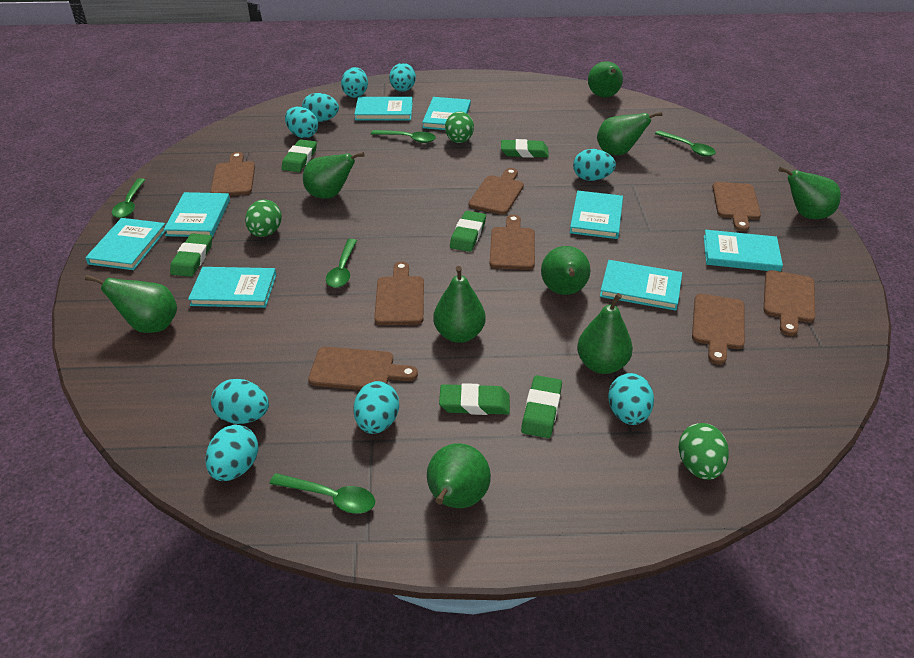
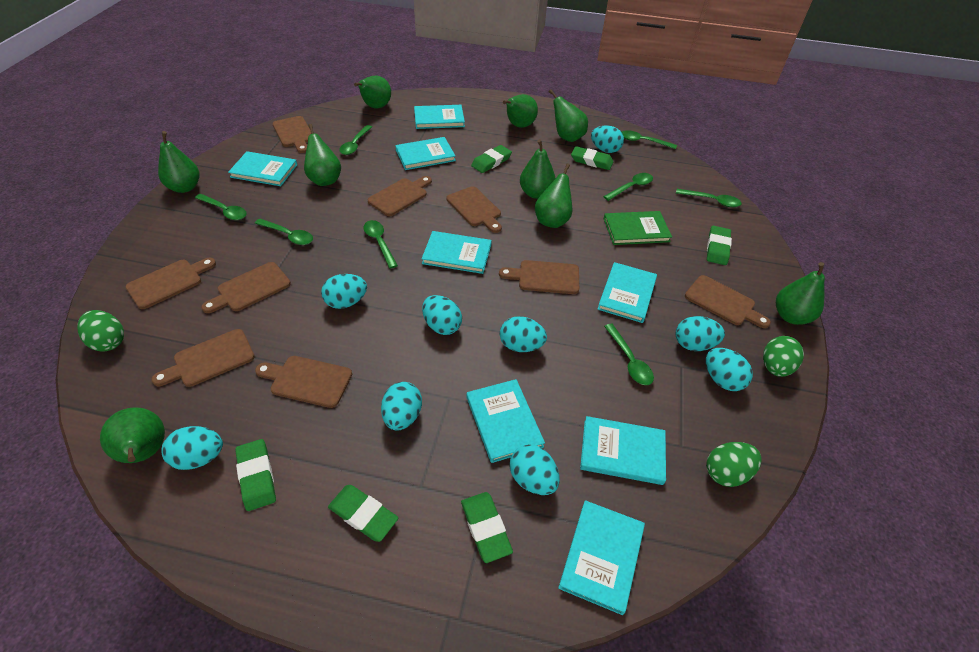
brown cutting board: 8 -> 9
green book: 0 -> 1
green spoon: 5 -> 8

